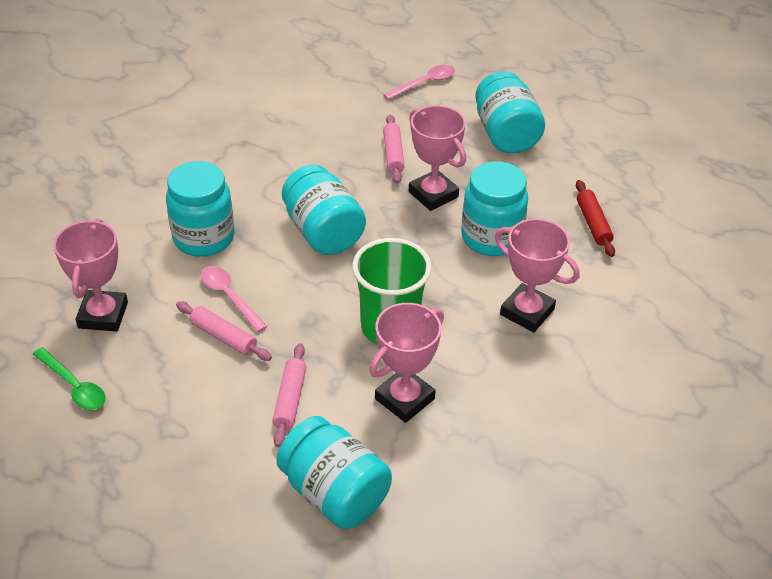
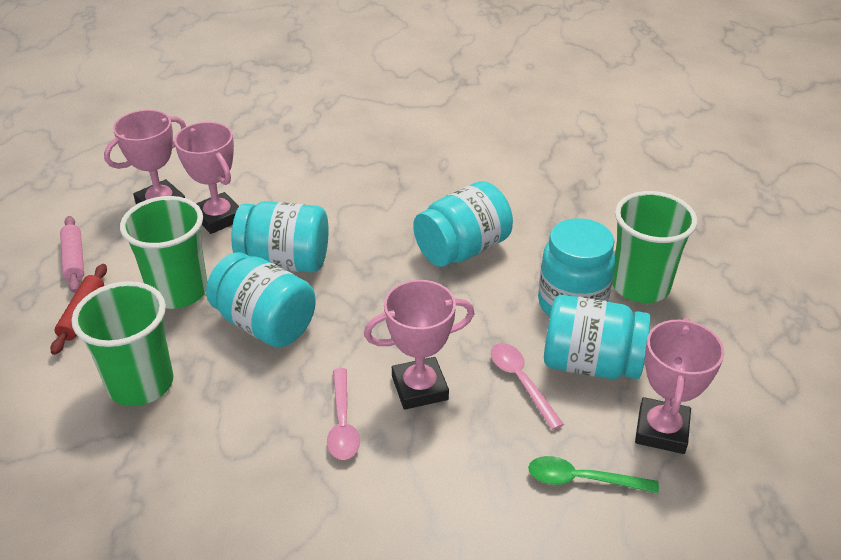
green cup: 1 -> 3
pink rolling pin: 3 -> 1

